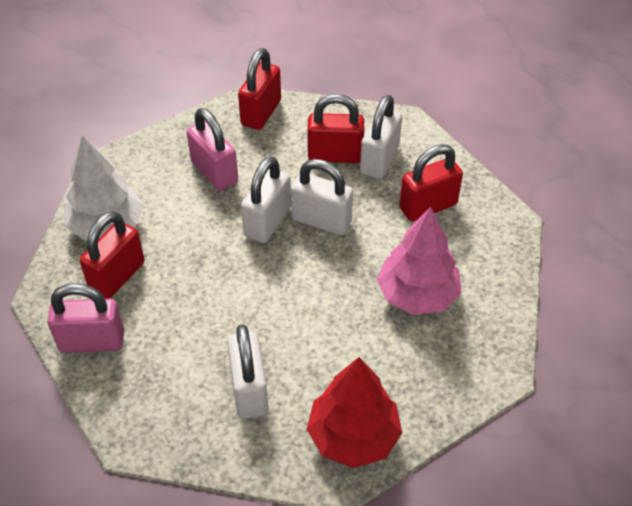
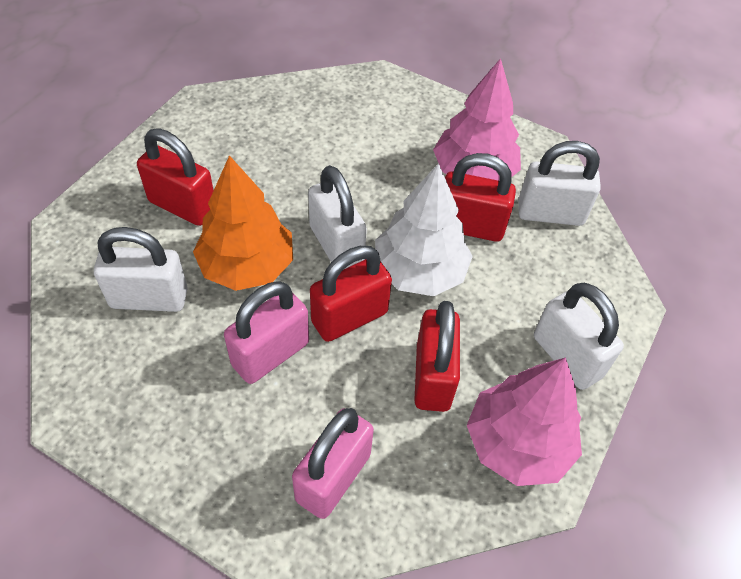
orange tree: 0 -> 1
pink tree: 1 -> 2
red tree: 1 -> 0

